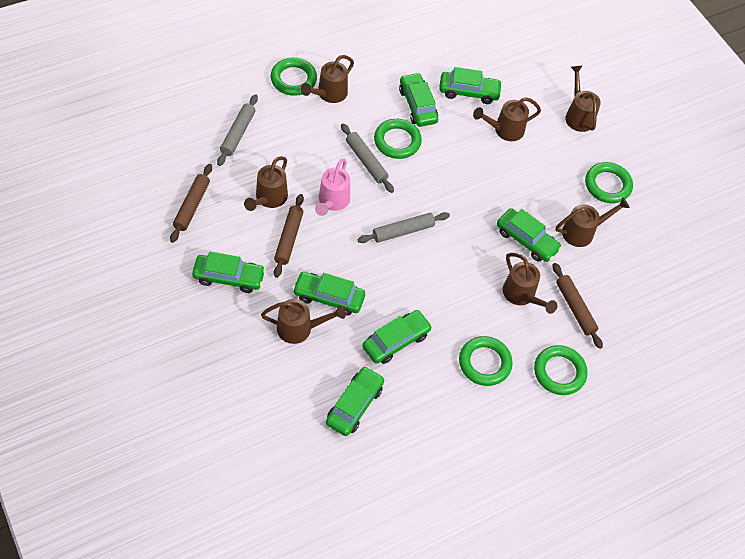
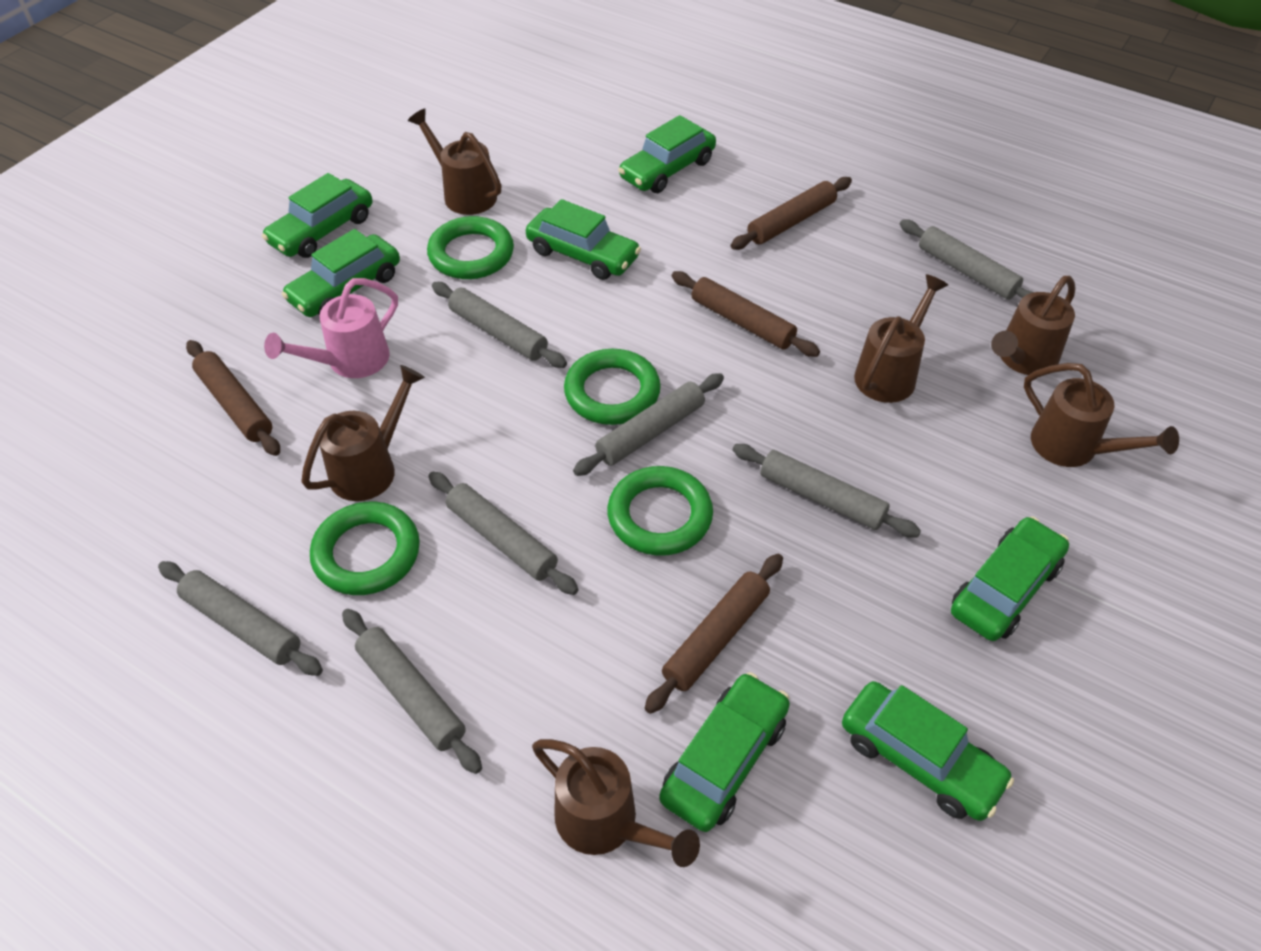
brown rolling pin: 3 -> 4
brown watering can: 7 -> 6
green ring: 5 -> 4
grey rolling pin: 3 -> 7

